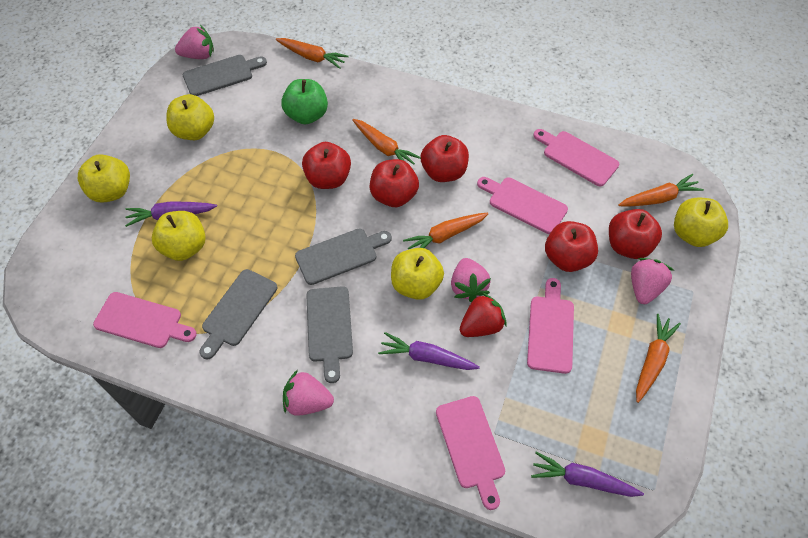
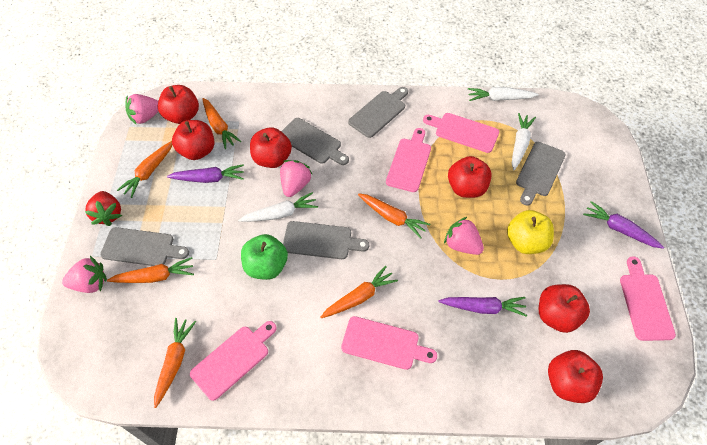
grey cutting board: 4 -> 5
orange carrot: 5 -> 6
red apple: 5 -> 6
white carrot: 0 -> 3
yellow apple: 5 -> 1

